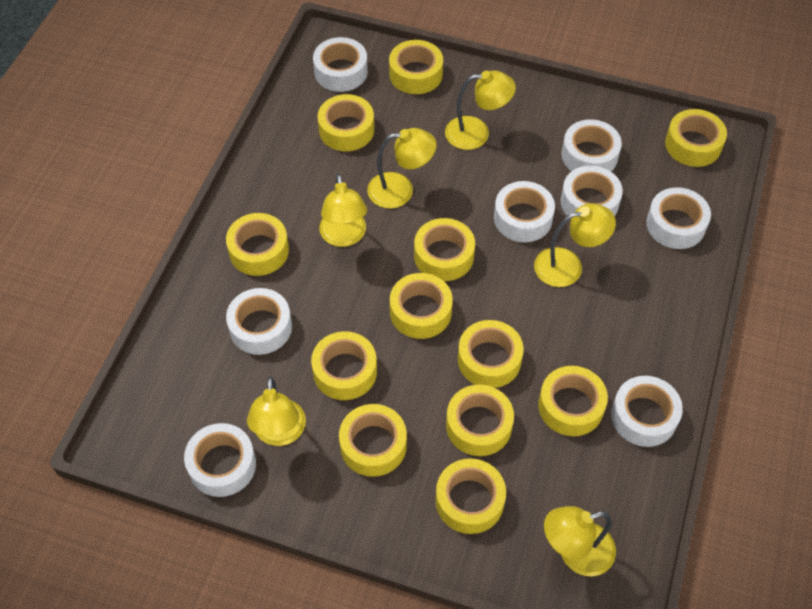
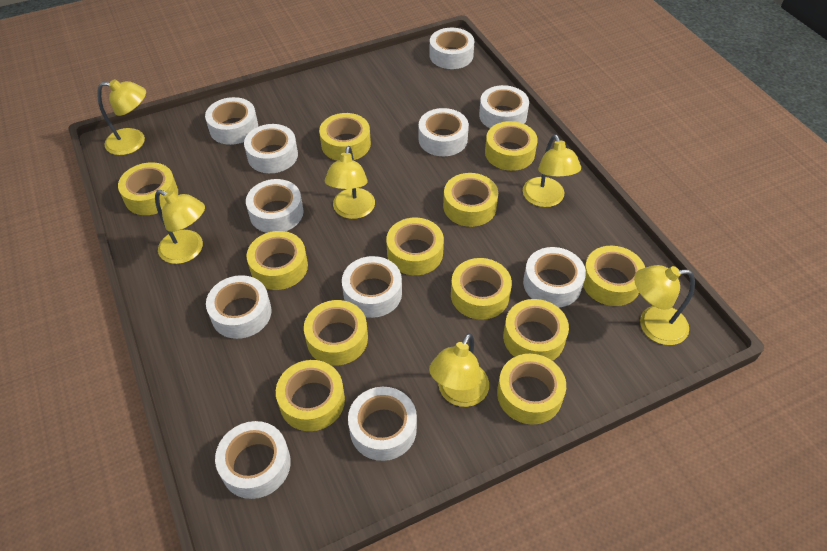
white tape: 8 -> 11

